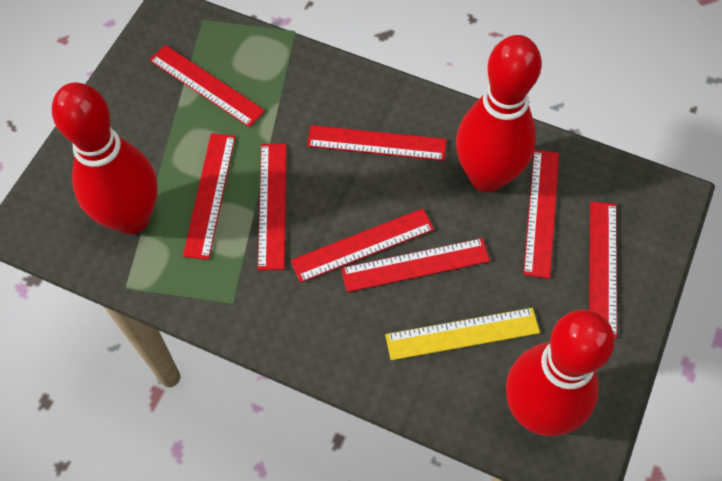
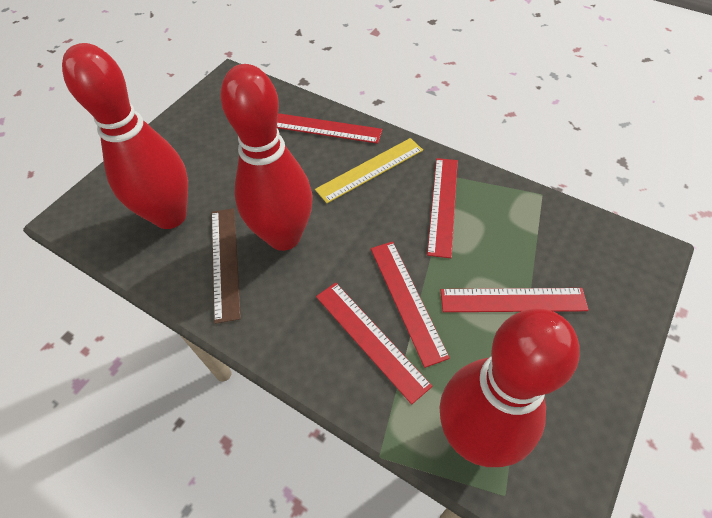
brown ruler: 0 -> 1
red ruler: 8 -> 5

